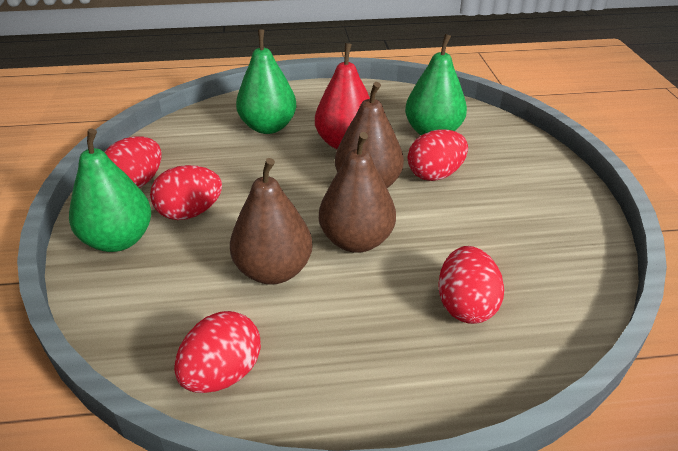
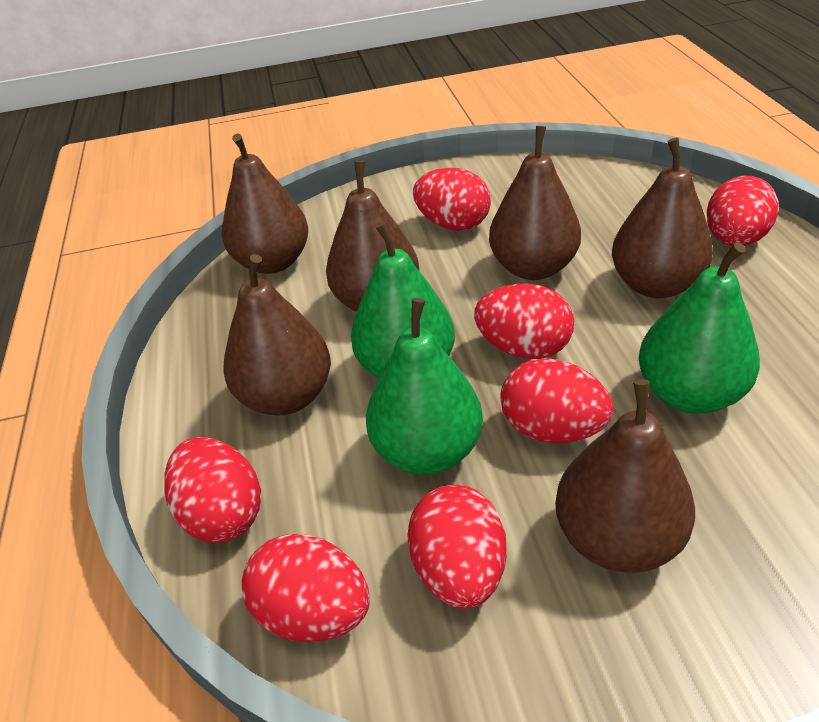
brown pear: 3 -> 6
red egg: 5 -> 7
red pear: 1 -> 0

